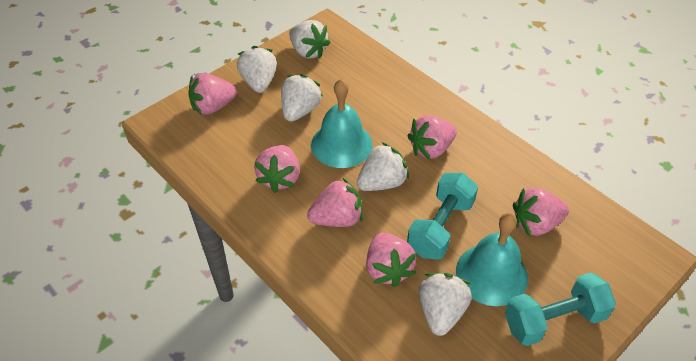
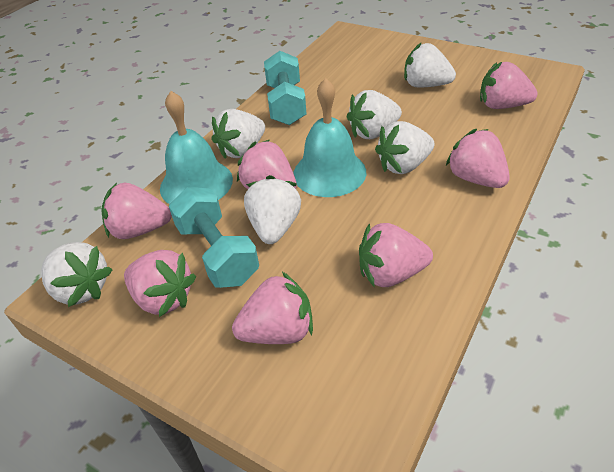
pink strawberry: 6 -> 7
white strawberry: 5 -> 6

